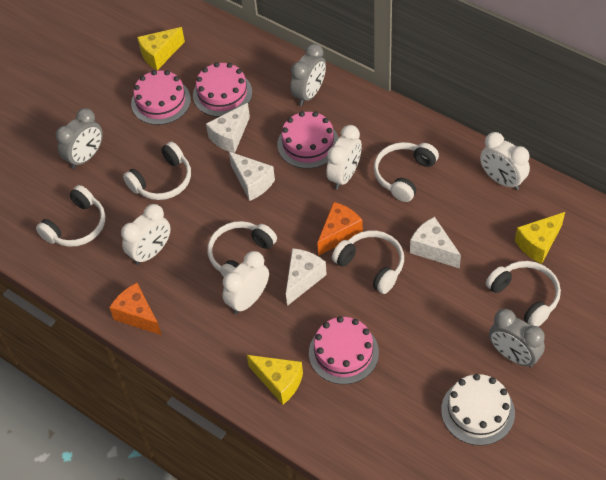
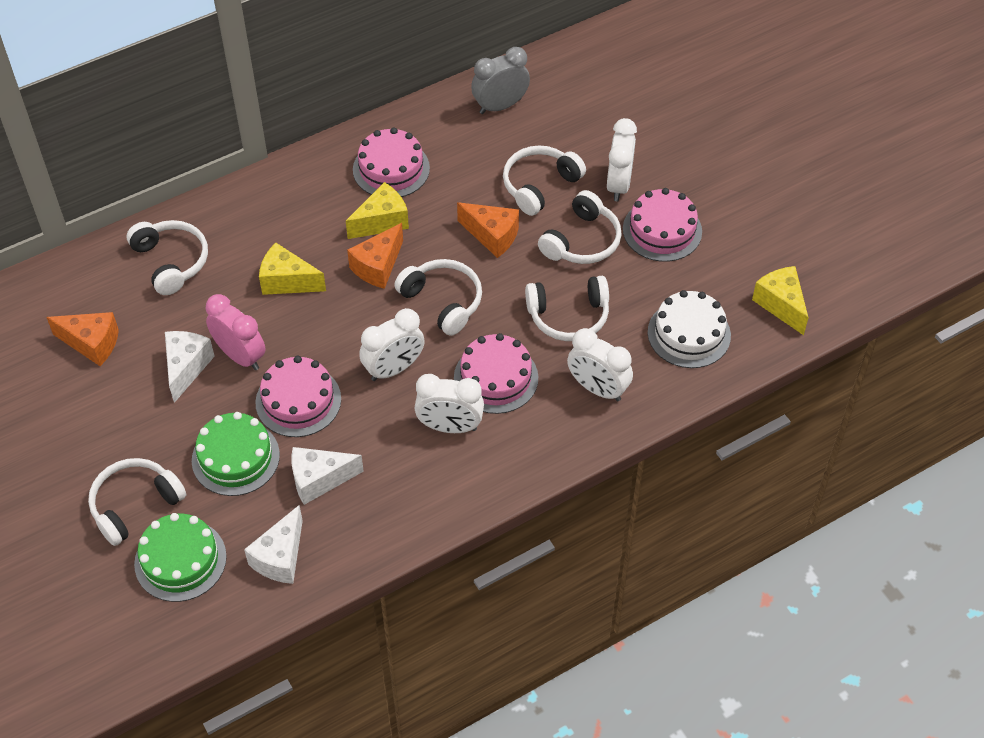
green cake: 0 -> 2
grey clock: 3 -> 1
orange cheese: 2 -> 3
pink clock: 0 -> 1
white cheese: 4 -> 3

